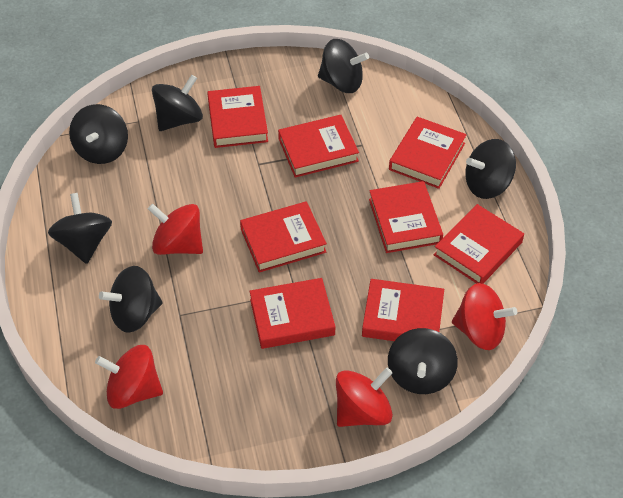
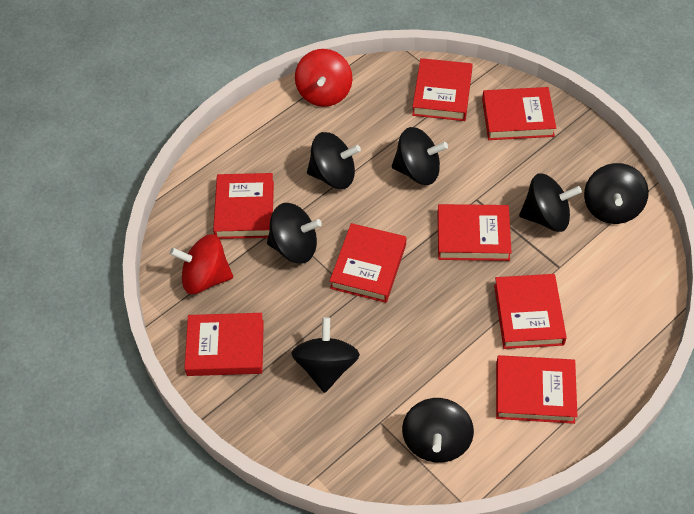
red spinning top: 4 -> 2

